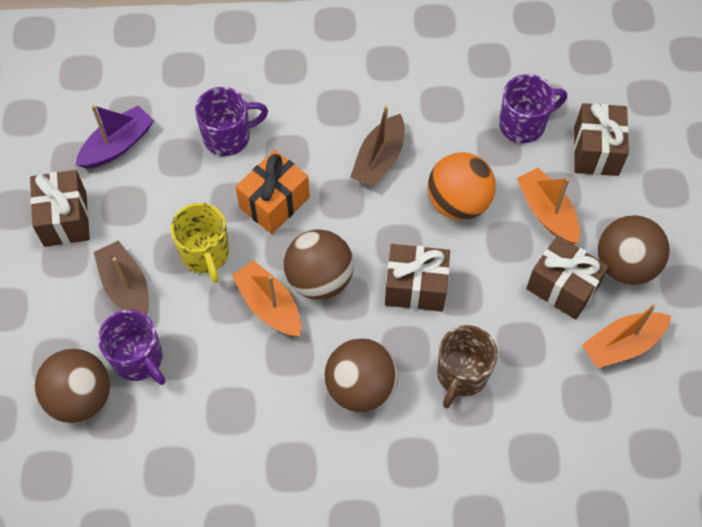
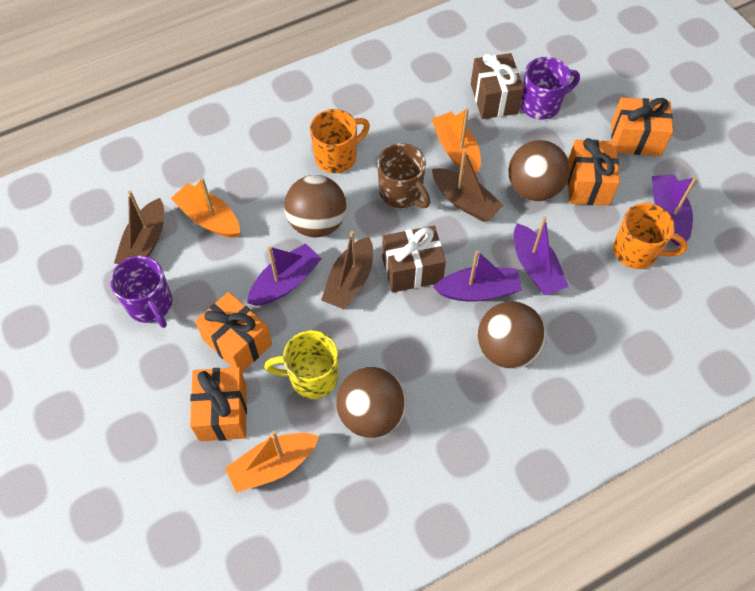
brown boat: 2 -> 3
brown gift: 4 -> 2
orange ball: 1 -> 0
orange gift: 1 -> 4
orange mug: 0 -> 2
purple boat: 1 -> 4
purple mug: 3 -> 2

